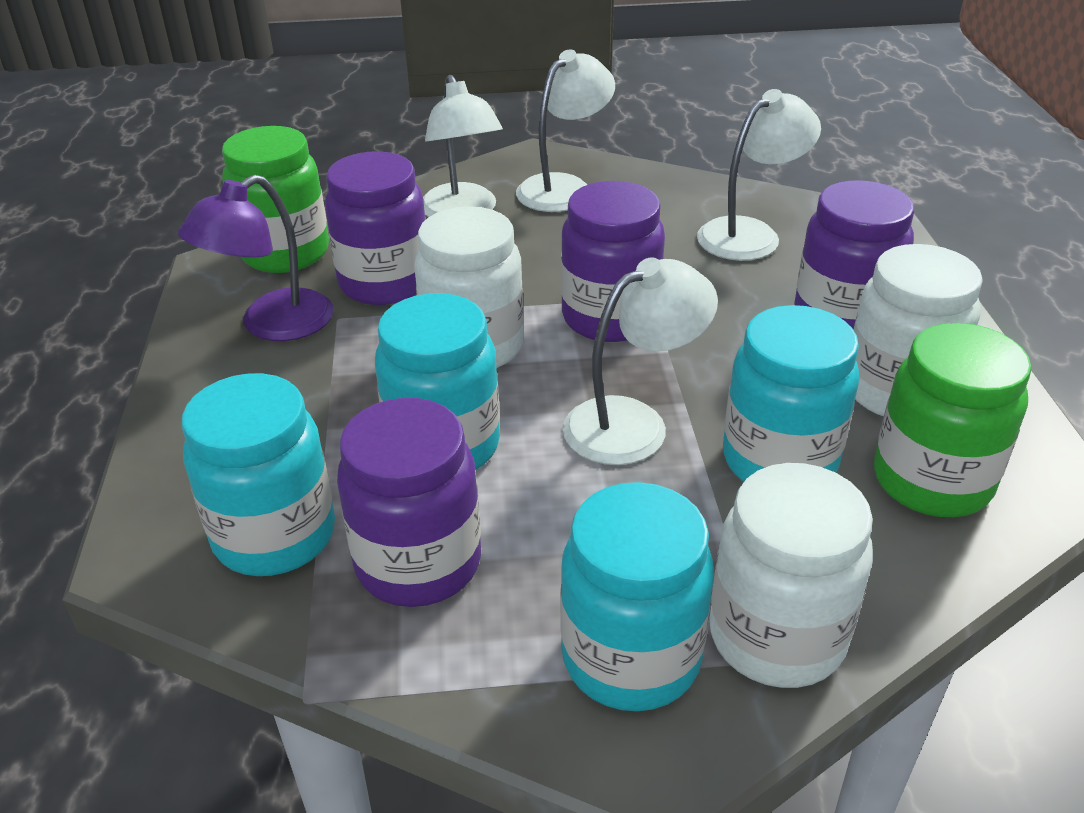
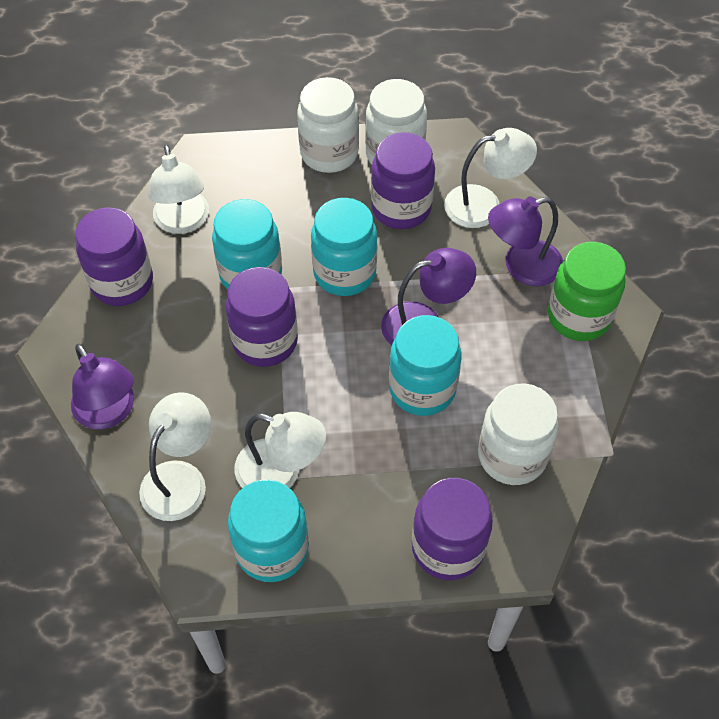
green jar: 2 -> 1
purple lamp: 1 -> 3

